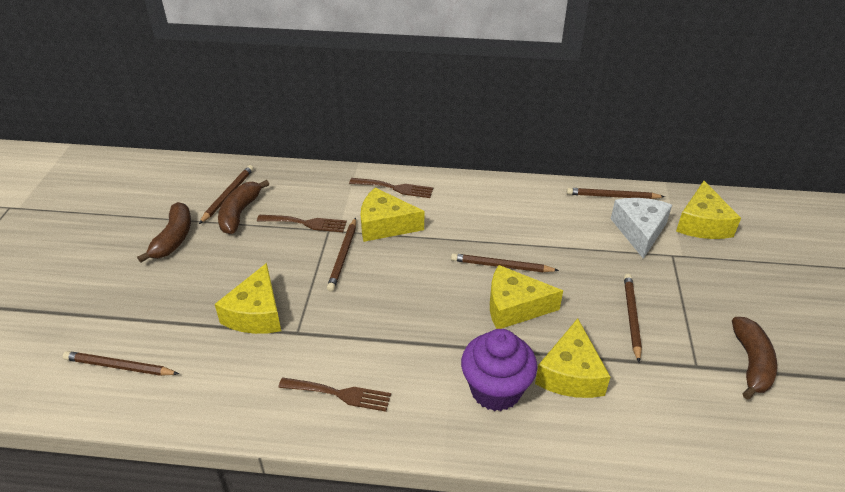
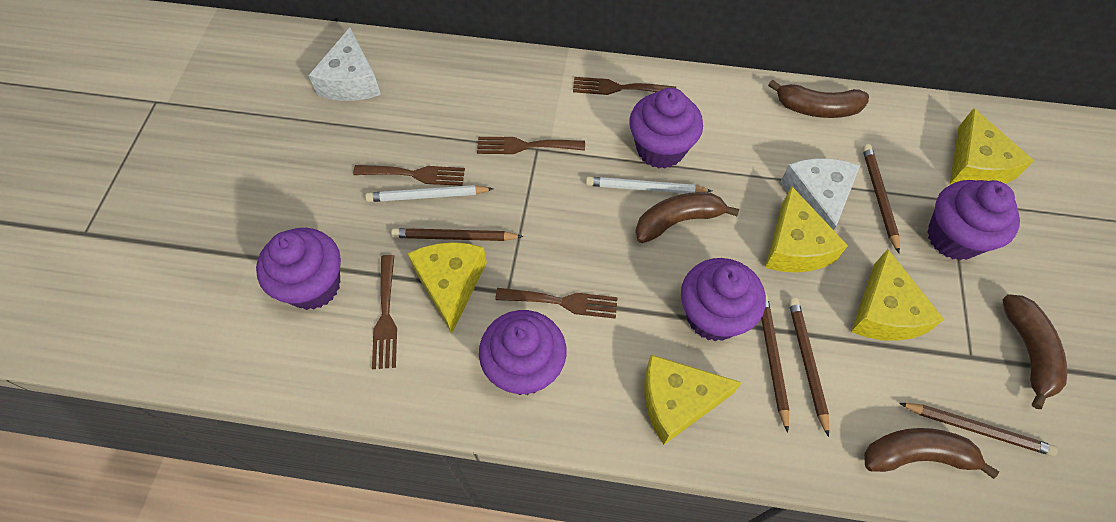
brown banana: 3 -> 4
brown fork: 3 -> 5
brown pencil: 6 -> 5
purple cupcake: 1 -> 5
white cheese: 1 -> 2
white pencil: 0 -> 2

